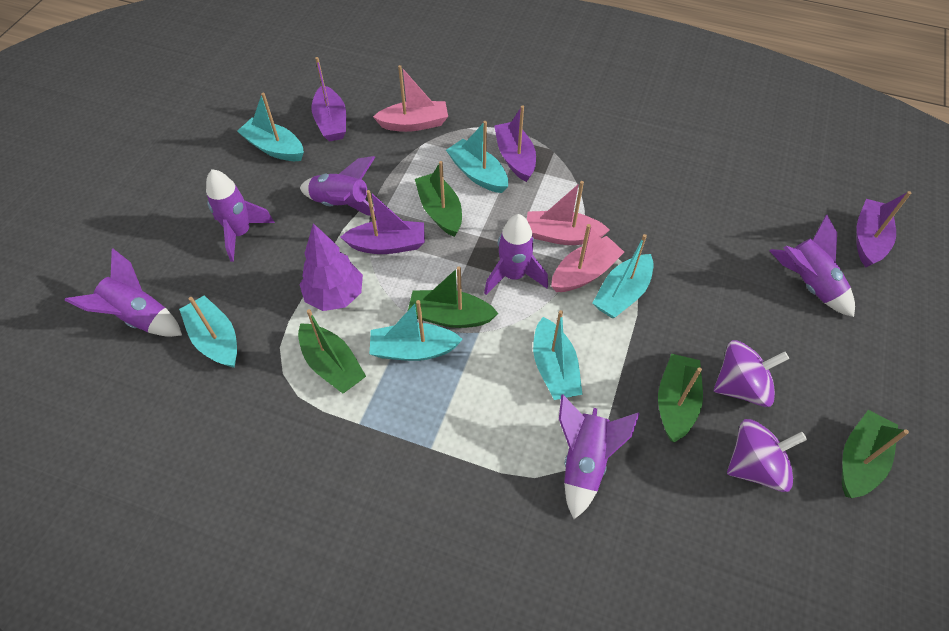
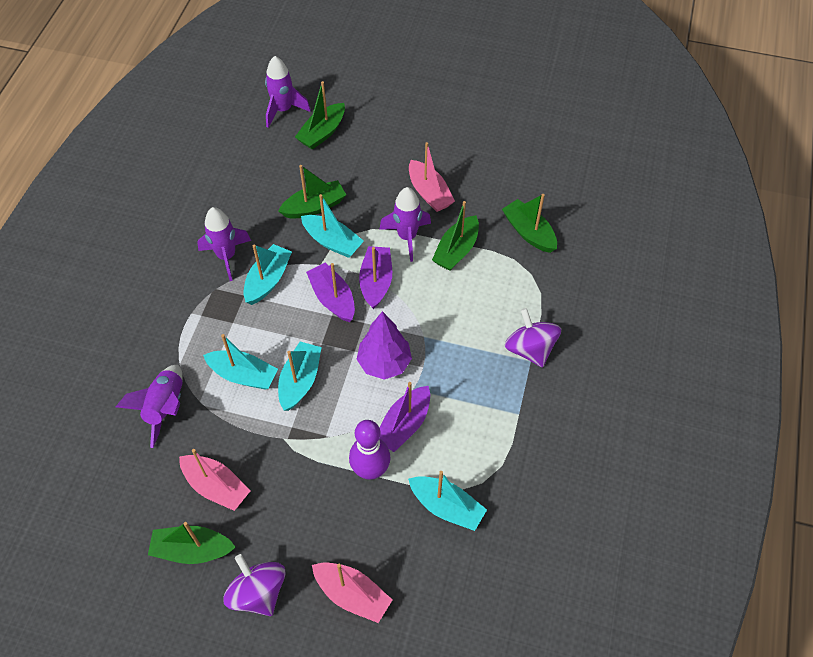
purple boat: 4 -> 3
purple bowling pin: 0 -> 1
purple rocket: 6 -> 4
turquoise boat: 6 -> 5

